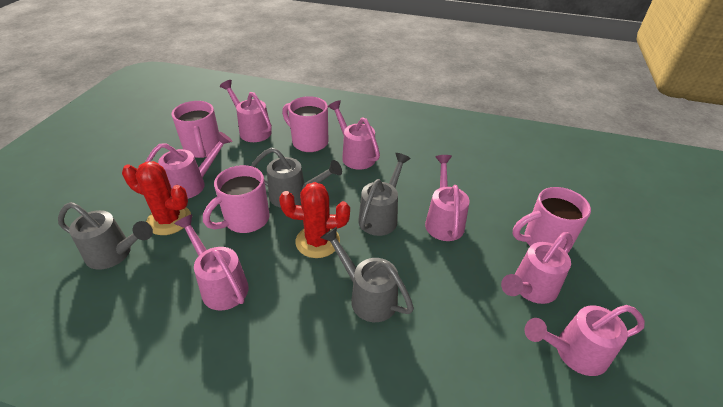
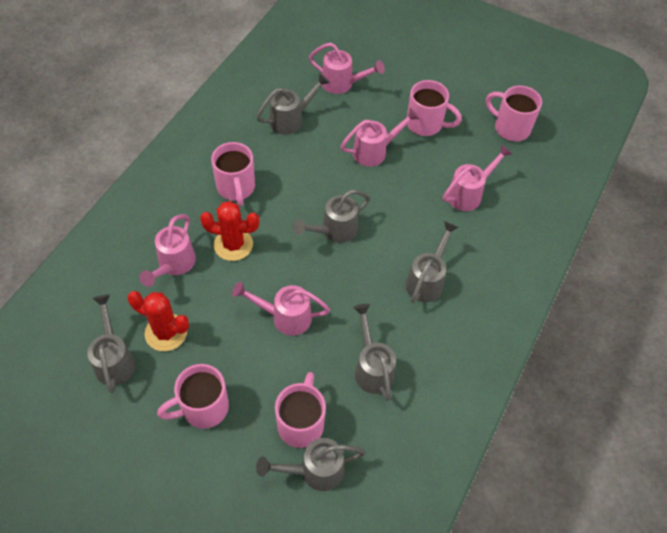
grey watering can: 4 -> 6
pink mug: 4 -> 5
pink watering can: 7 -> 5

